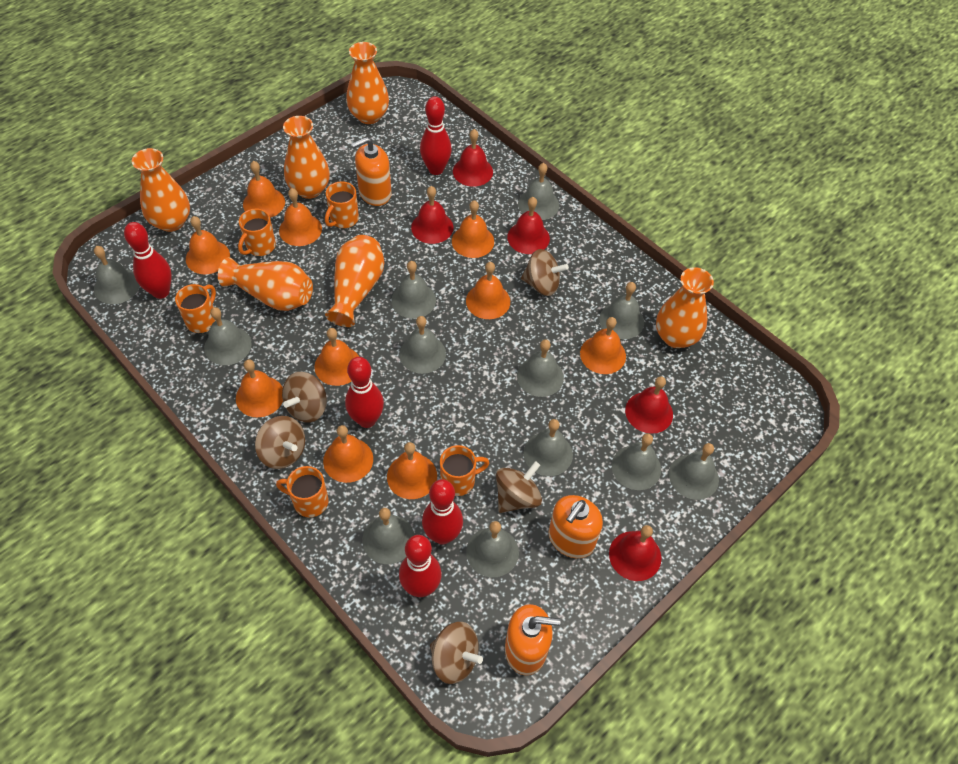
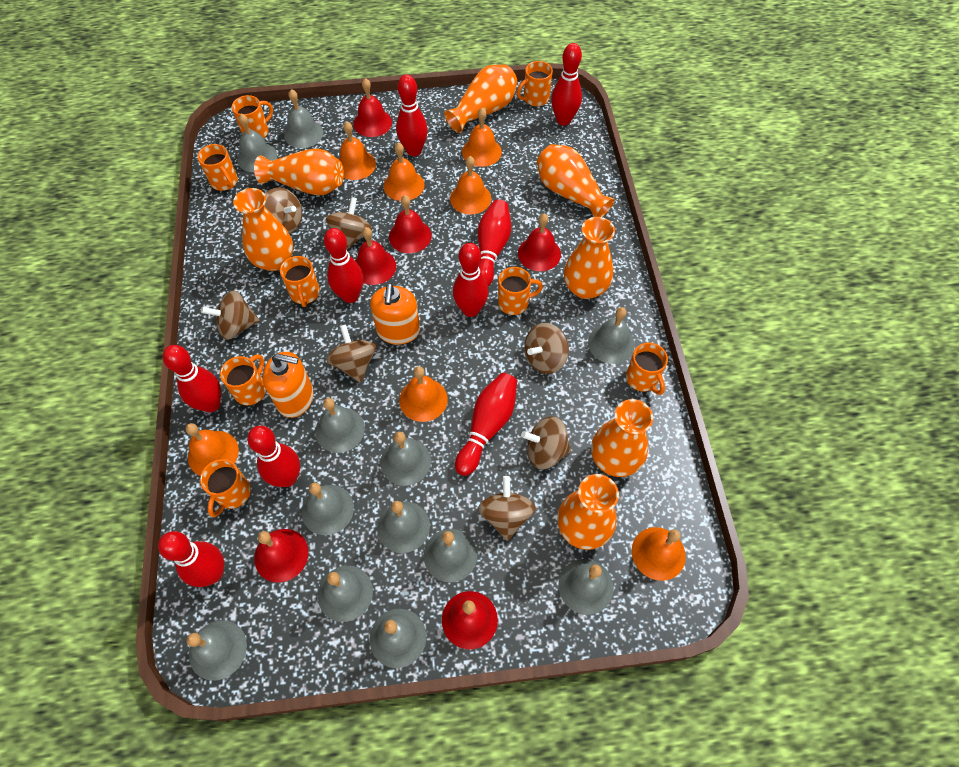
brown spinning top: 5 -> 7
orange bell: 10 -> 7
orange mug: 5 -> 8
orange soap dispenser: 3 -> 2
orange vase: 6 -> 7
red bell: 5 -> 6
red bowling pin: 5 -> 9

